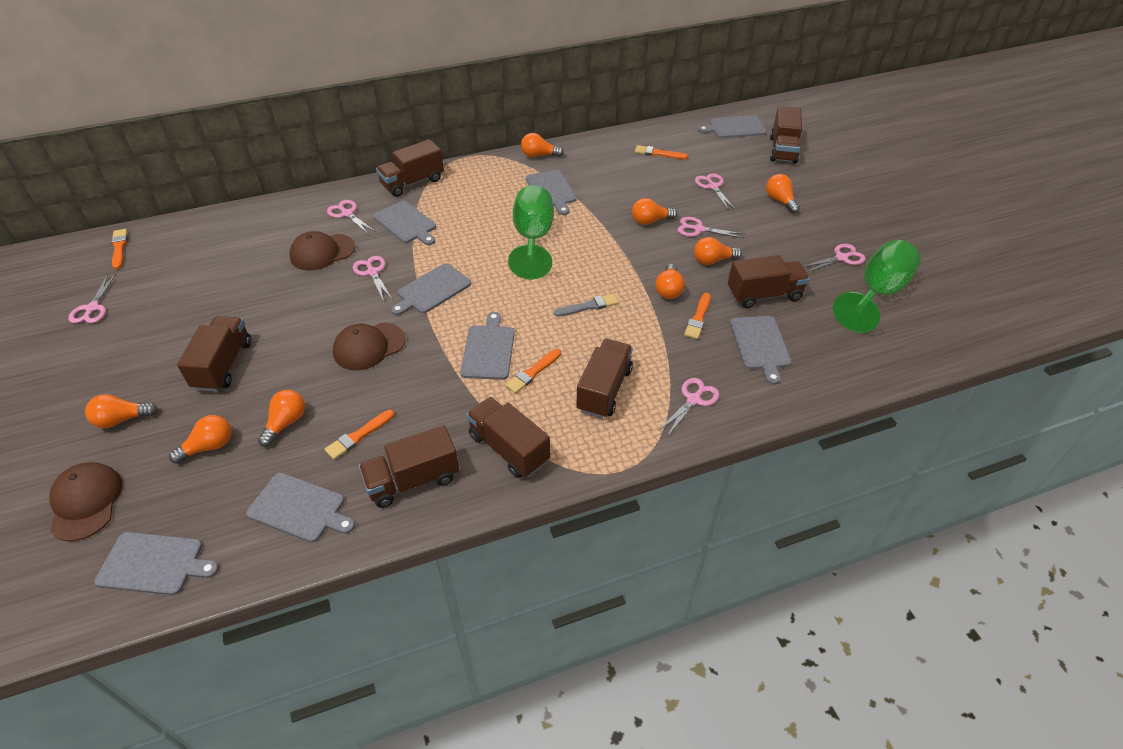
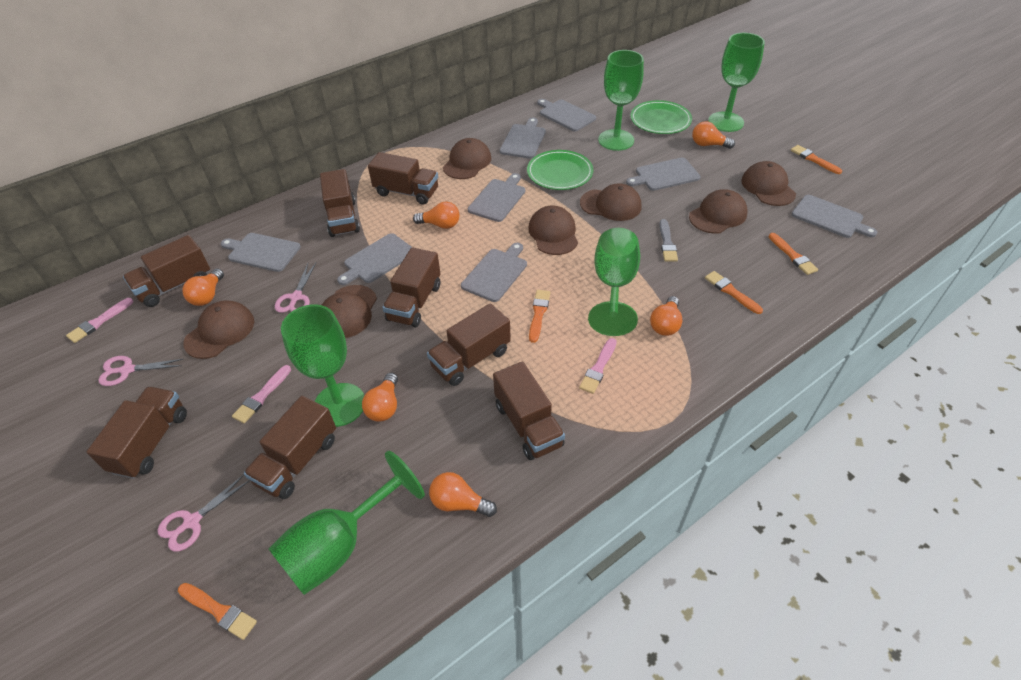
brown cap: 3 -> 7
brown truck: 7 -> 8
green goblet: 2 -> 5
green plate: 0 -> 2
orange light bulb: 8 -> 6
pink brush: 0 -> 3
pink scissors: 7 -> 3

